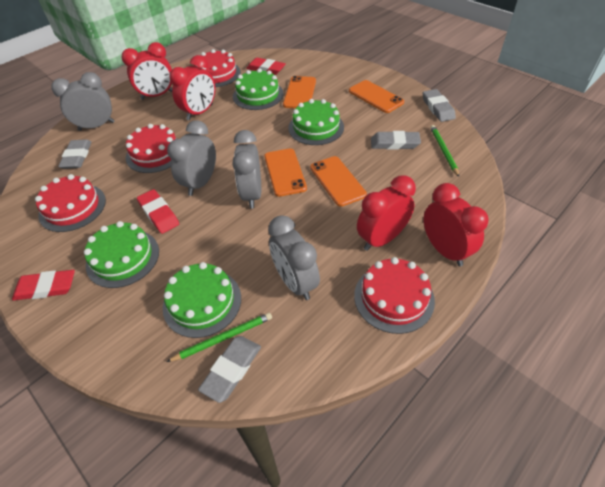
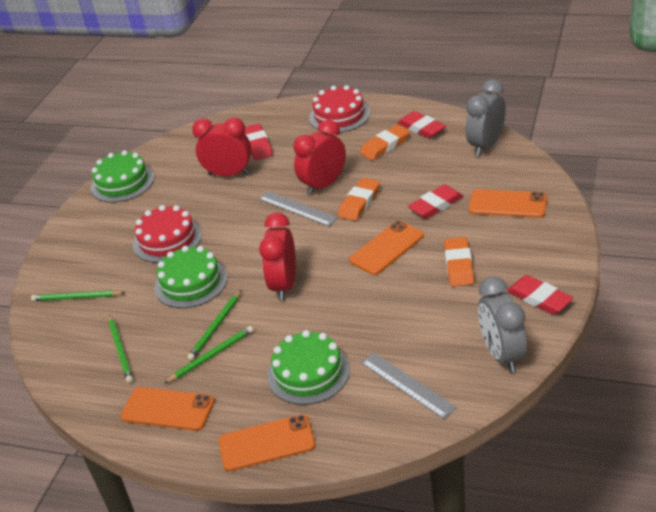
green cake: 4 -> 3
green pencil: 2 -> 4
grey clock: 4 -> 2
grey eraser: 4 -> 0
grey ruler: 0 -> 2
orange eraser: 0 -> 3
red cake: 4 -> 2
red clock: 4 -> 3
red eraser: 3 -> 4

